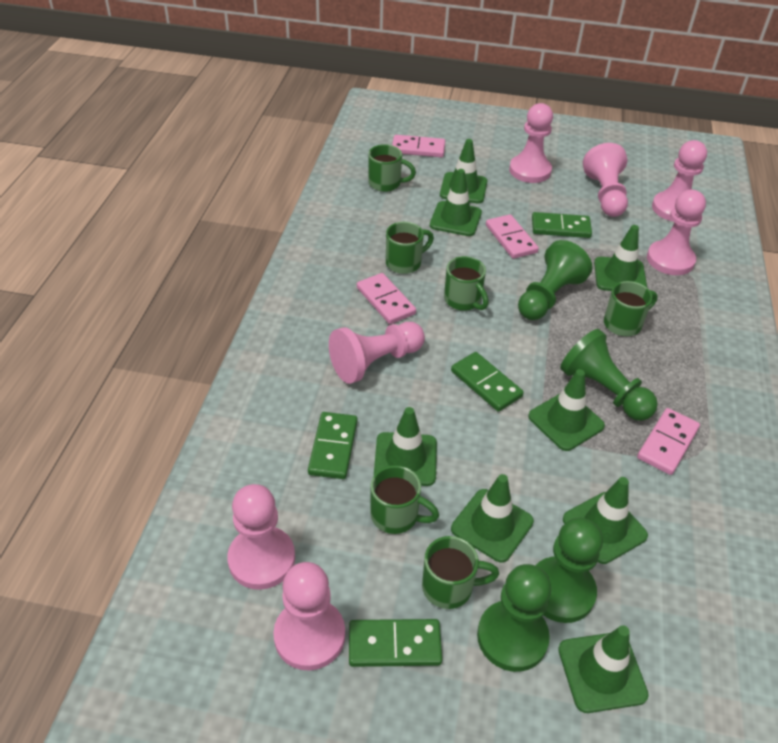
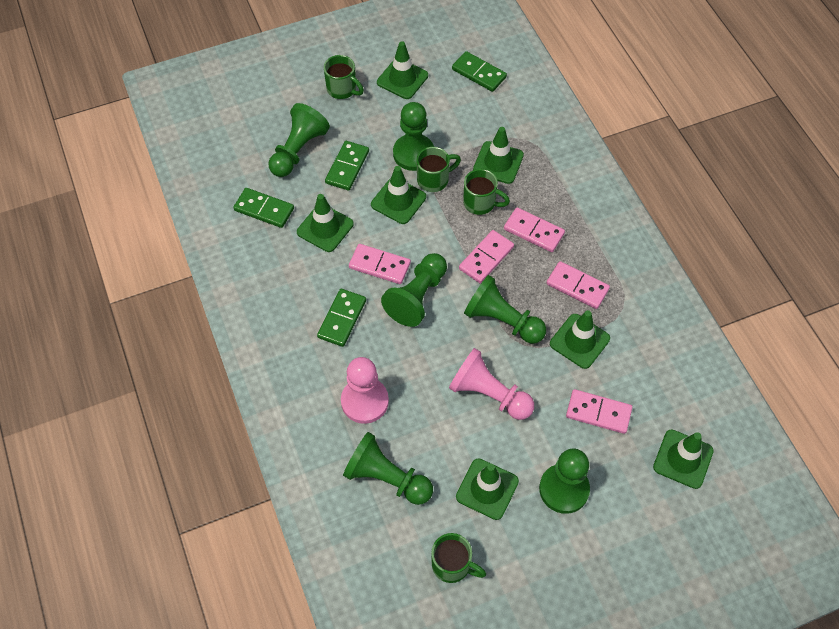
green mug: 6 -> 4
green pawn: 4 -> 6
green traffic cone: 8 -> 7
pink domino: 4 -> 5
pink pawn: 7 -> 2

